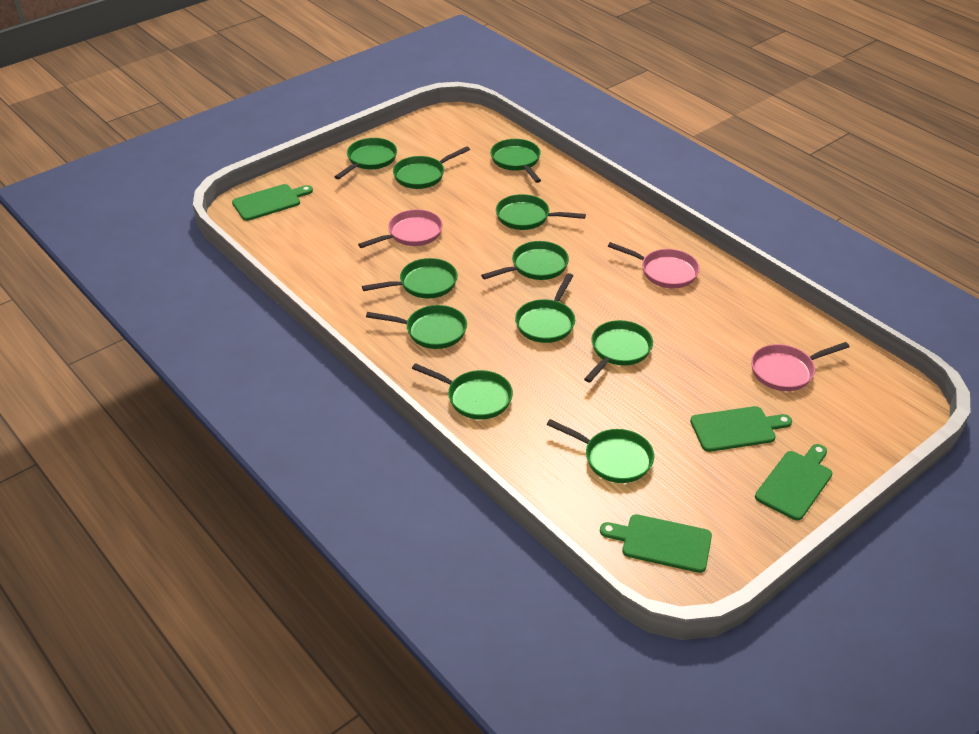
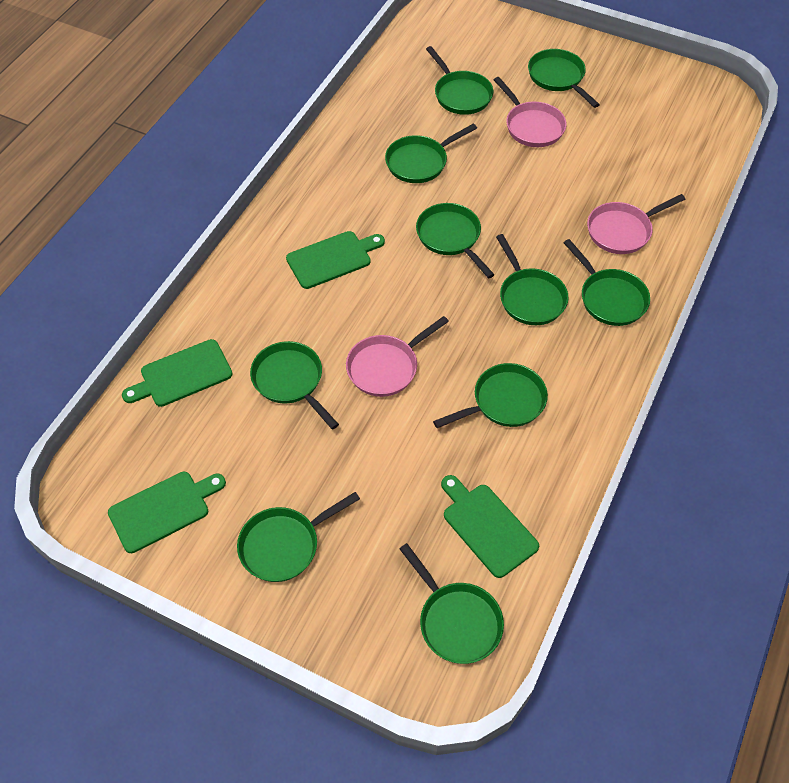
green pan: 11 -> 10

